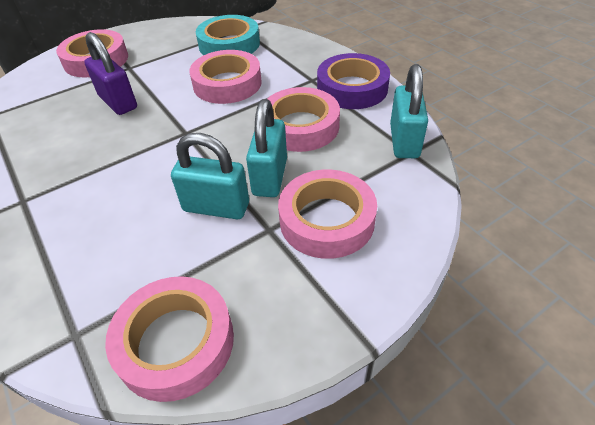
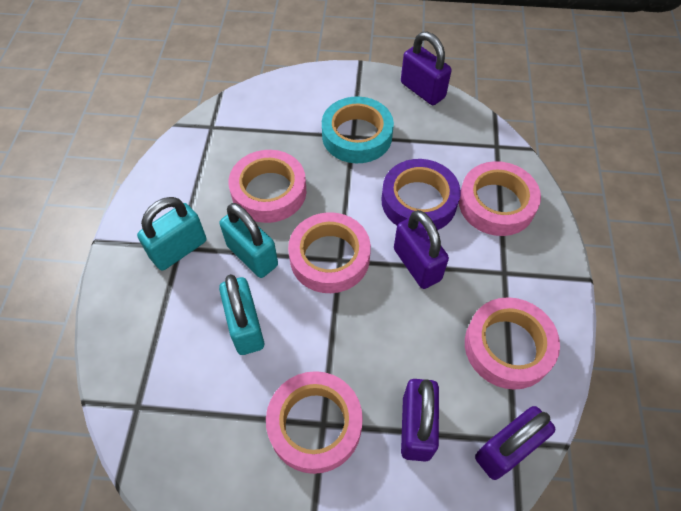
purple padlock: 1 -> 4

